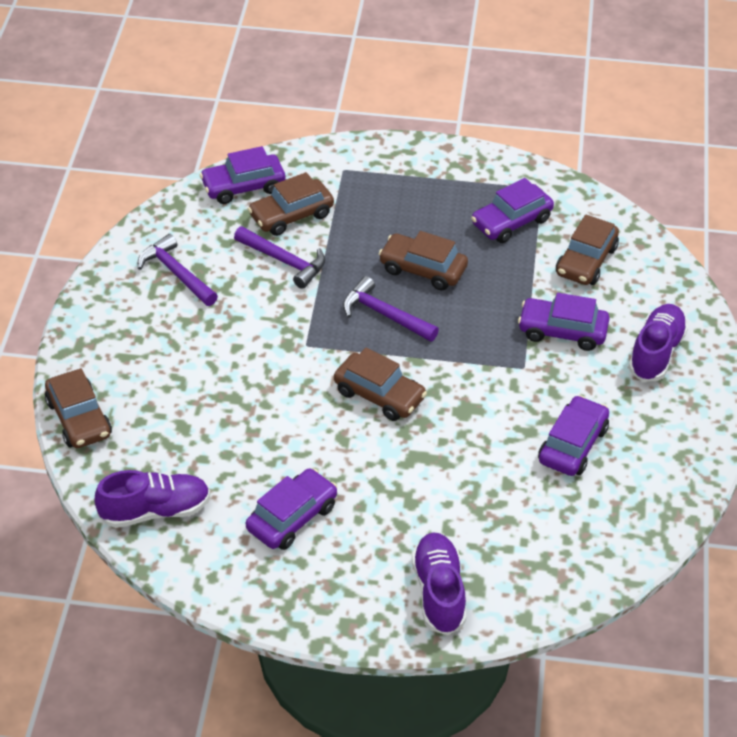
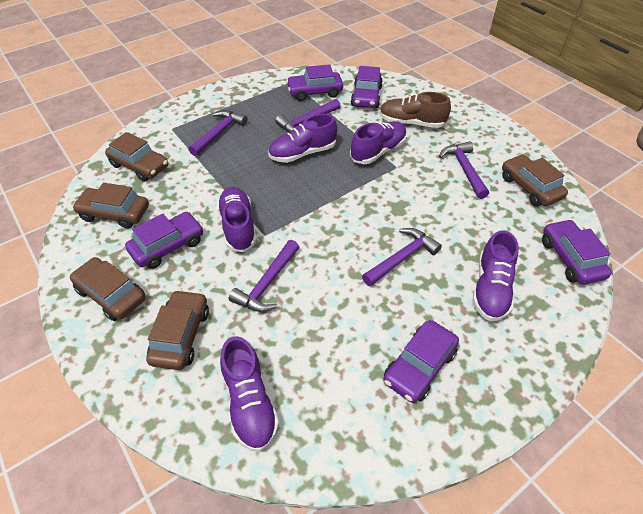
brown shoe: 0 -> 1
purple hammer: 3 -> 5
purple shoe: 3 -> 5

